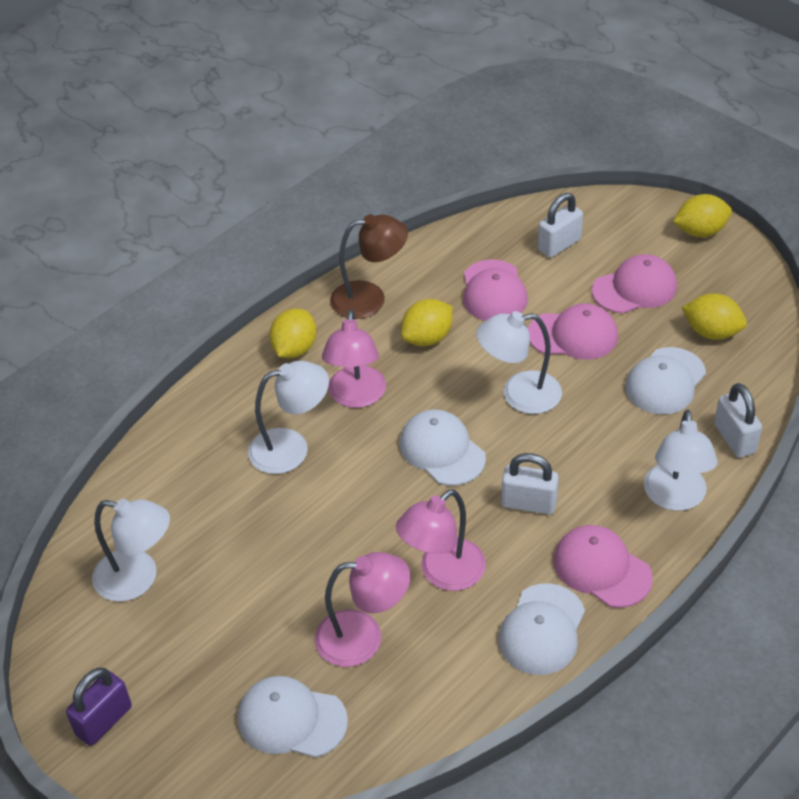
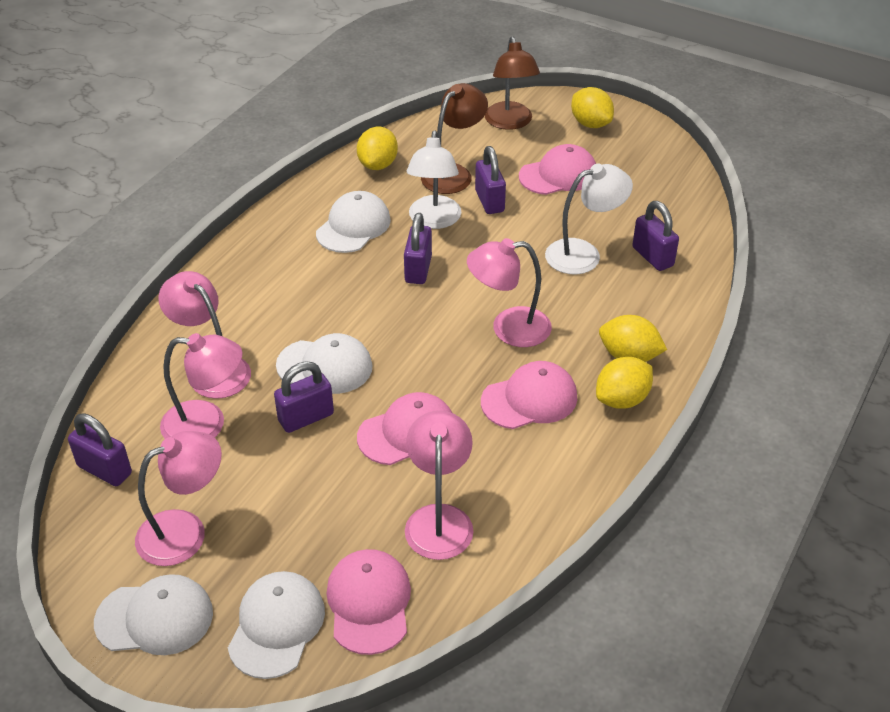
brown lamp: 1 -> 2
pink lamp: 3 -> 5
purple padlock: 1 -> 5
white lamp: 4 -> 2
white padlock: 3 -> 0

